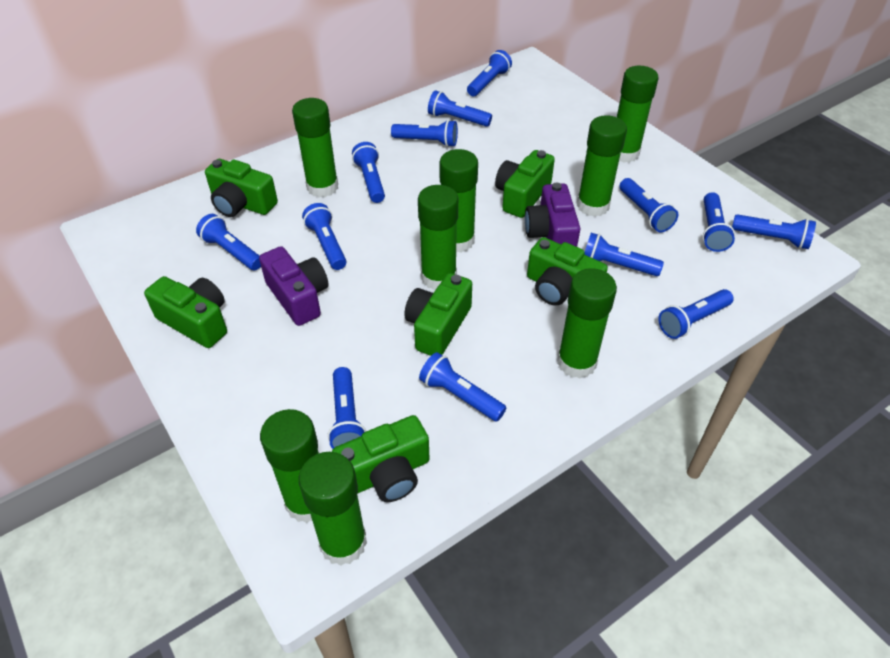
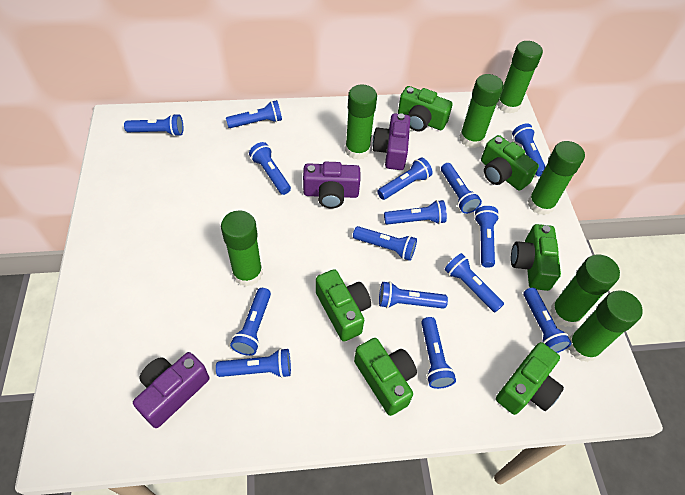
blue flashlight: 13 -> 15
green glue stick: 8 -> 7
purple camera: 2 -> 3

